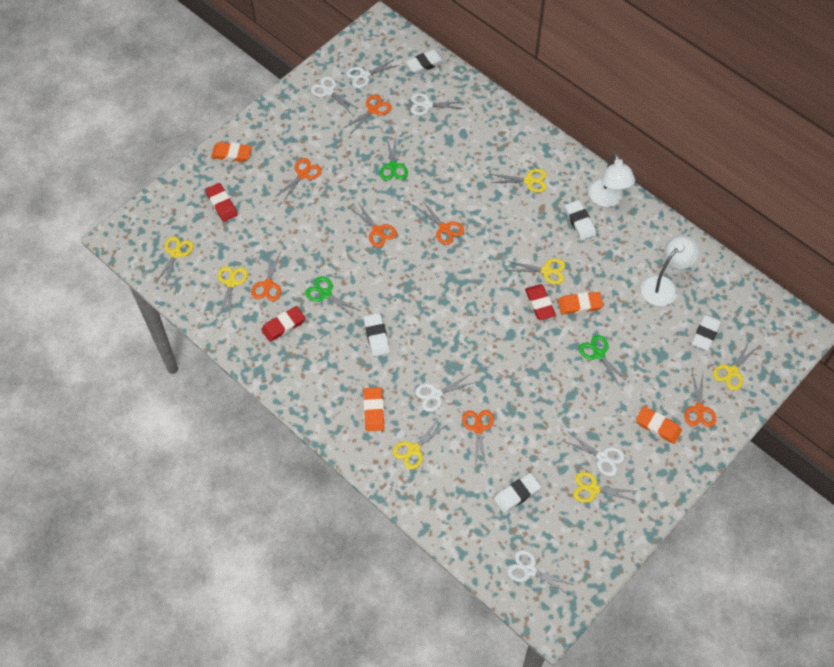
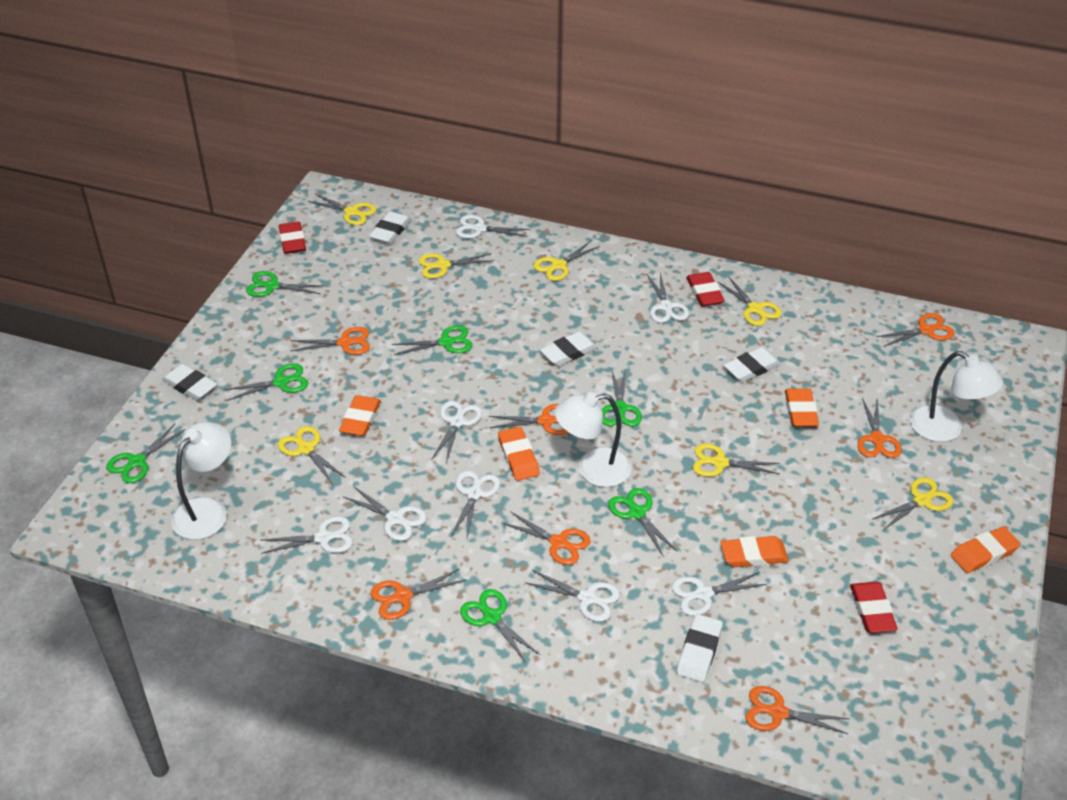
green scissors: 3 -> 7
orange eraser: 4 -> 5
white lamp: 2 -> 3
white scissors: 6 -> 8

